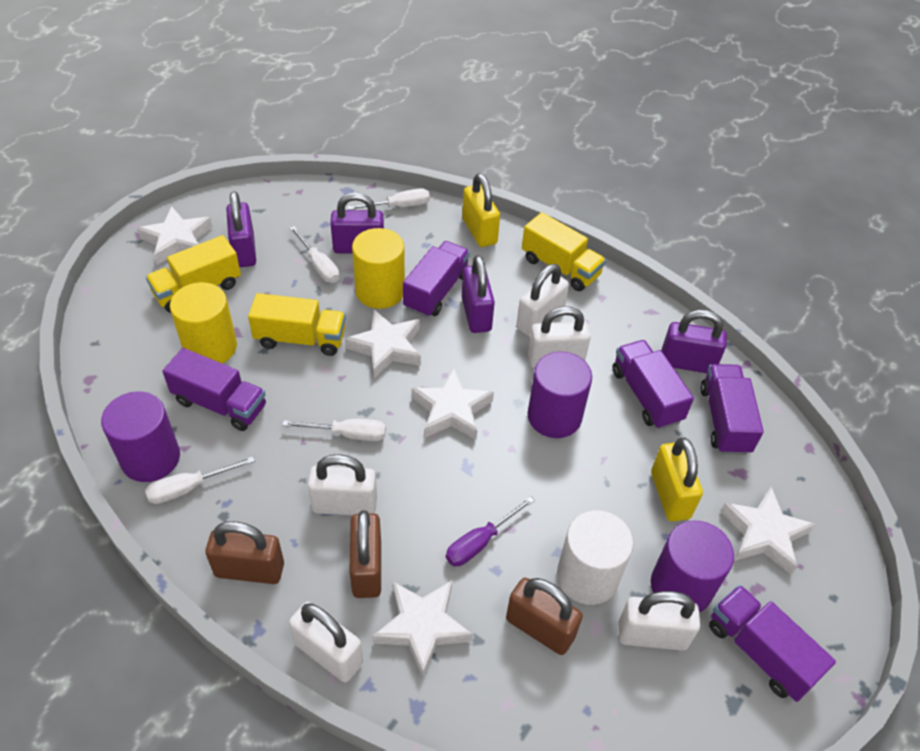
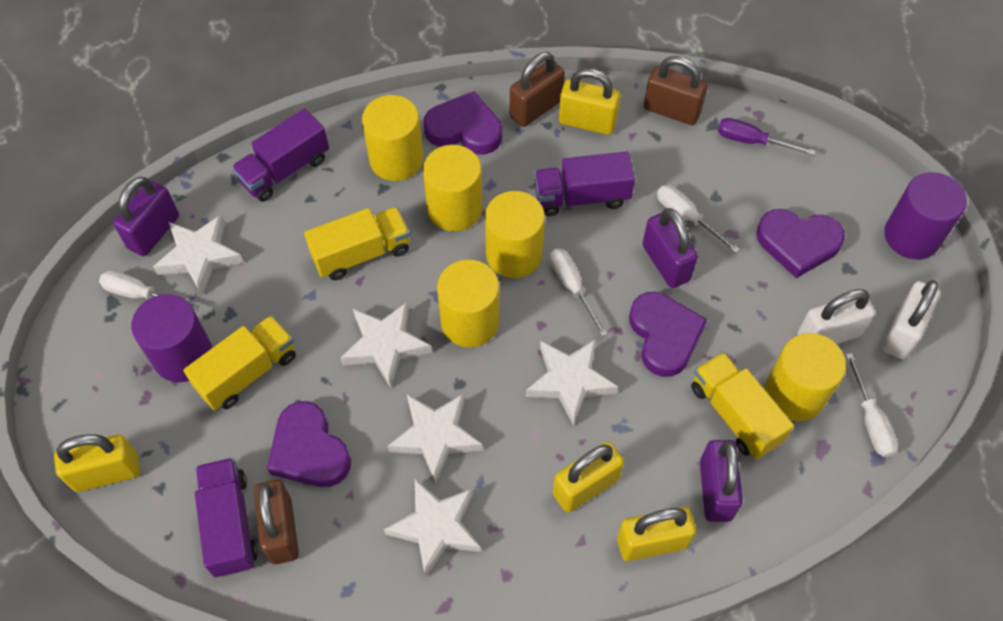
purple cylinder: 3 -> 2
purple heart: 0 -> 4
purple padlock: 4 -> 3
purple truck: 5 -> 3
white cylinder: 1 -> 0
white padlock: 5 -> 2
yellow cylinder: 2 -> 5
yellow padlock: 2 -> 4

